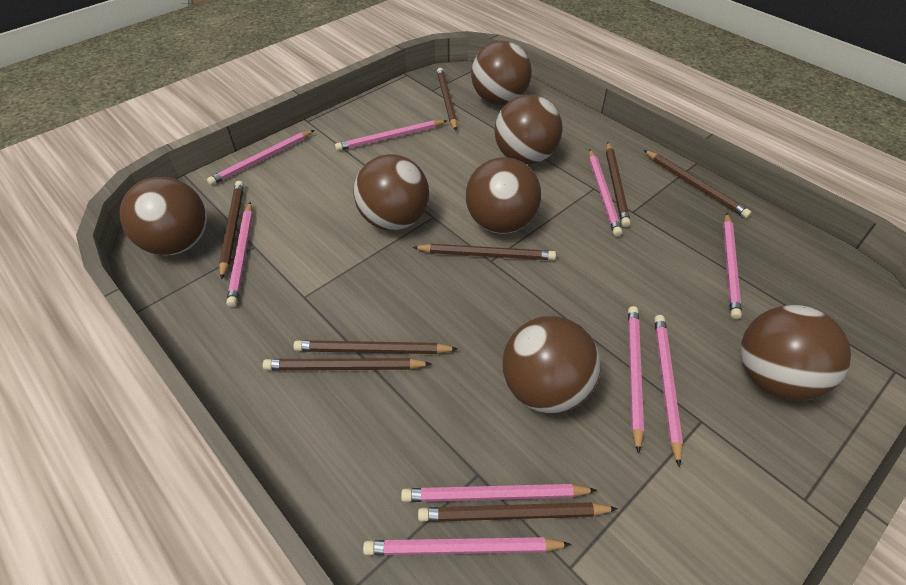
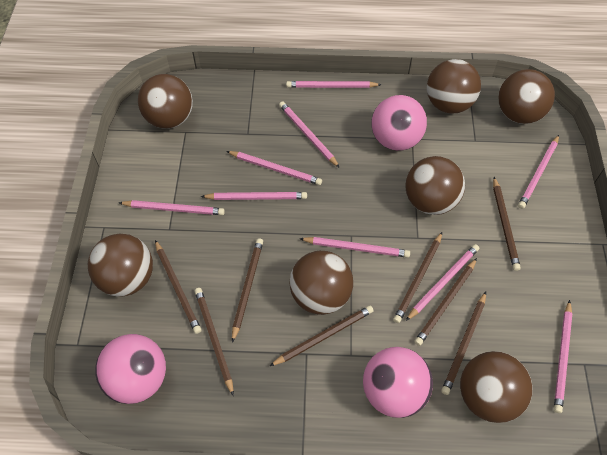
pink ball: 0 -> 3

